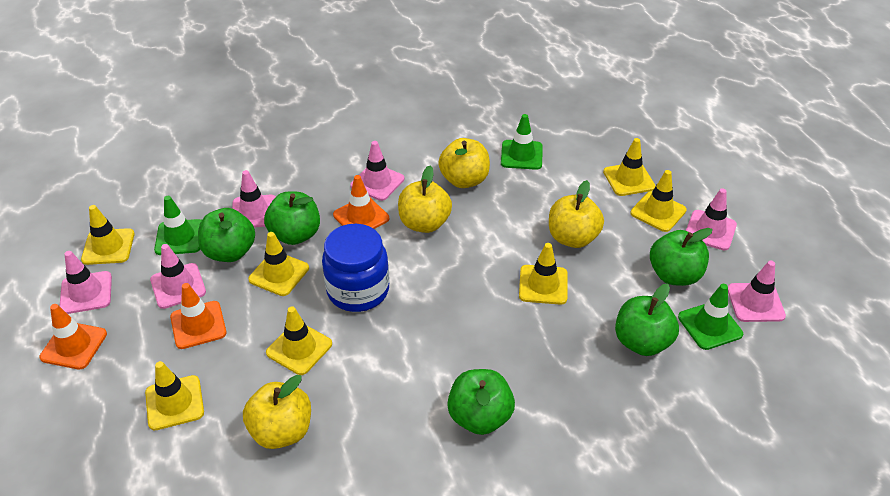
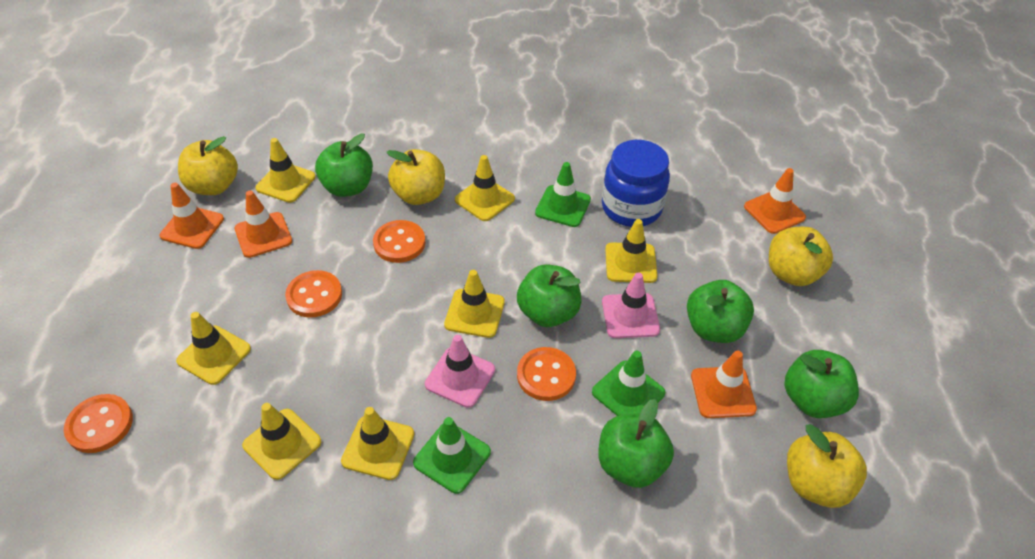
orange button: 0 -> 4
orange traffic cone: 3 -> 4
pink traffic cone: 6 -> 2

